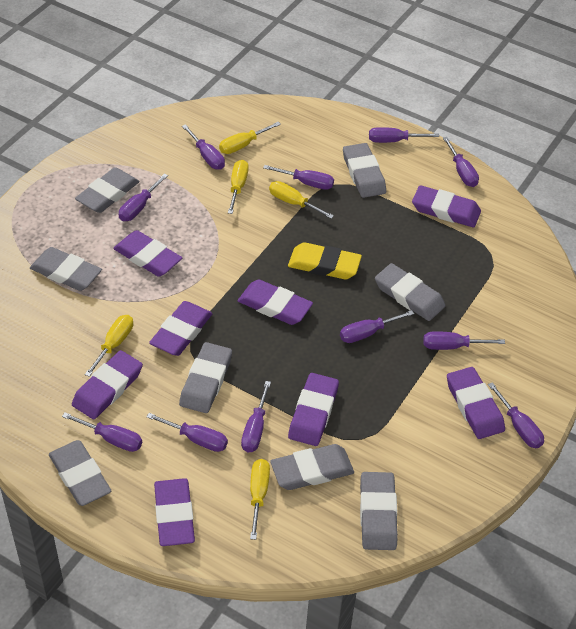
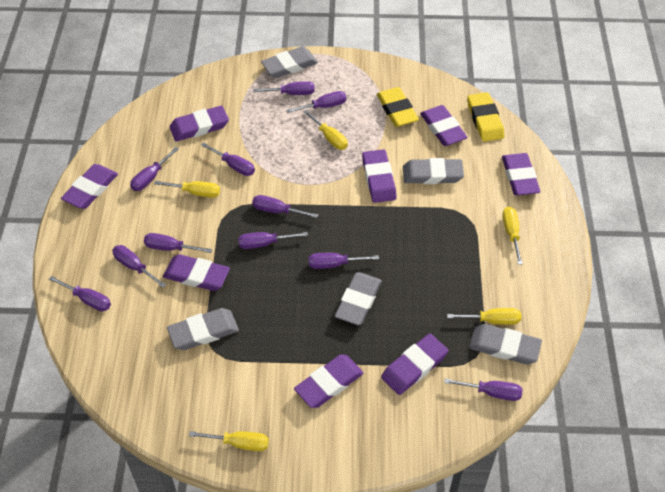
grey eraser: 8 -> 5
yellow eraser: 1 -> 2

